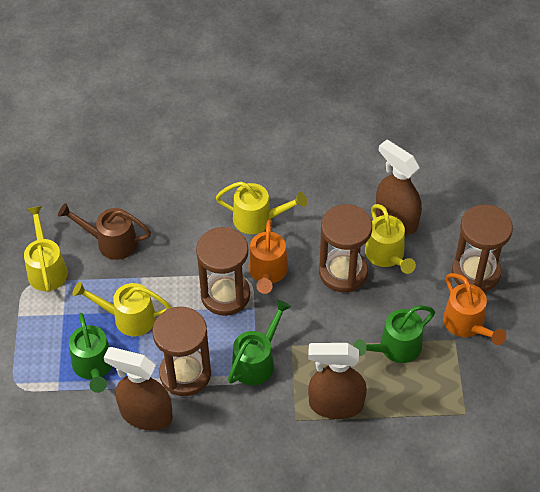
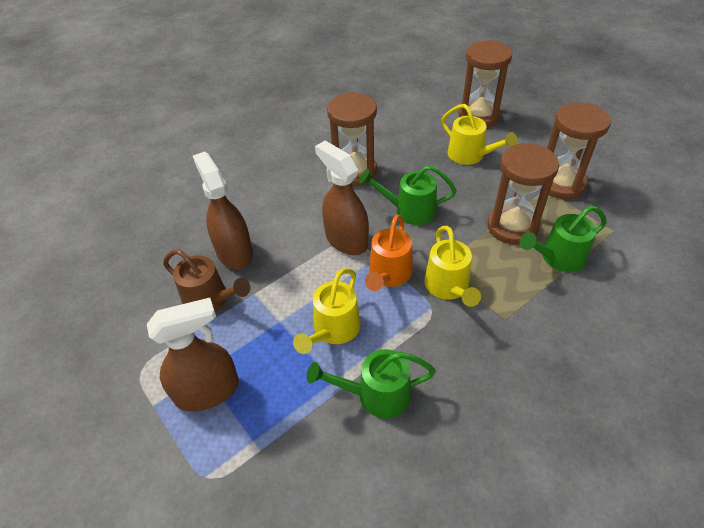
orange watering can: 2 -> 1
yellow watering can: 4 -> 3

